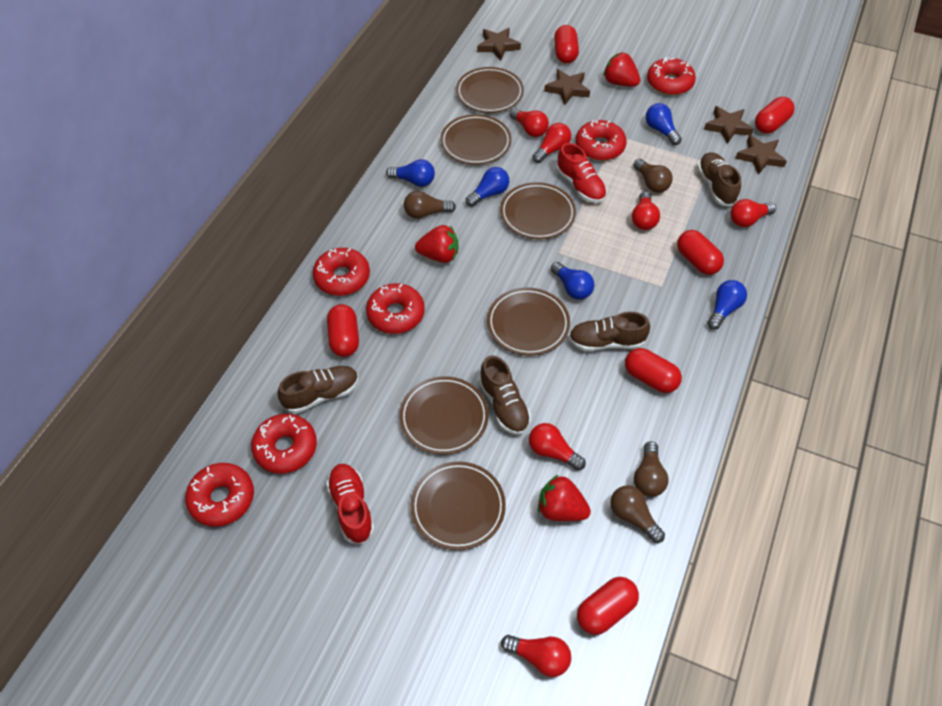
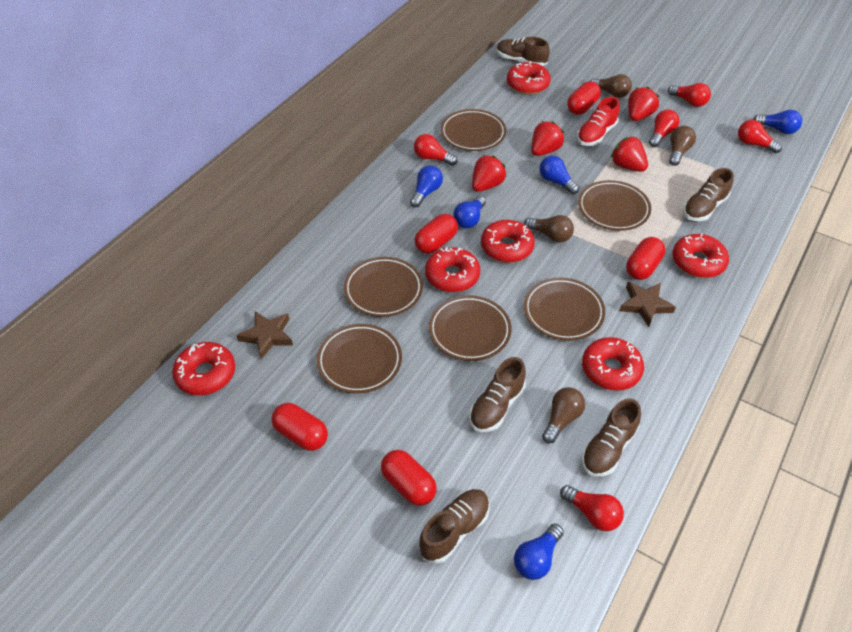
brown shoe: 4 -> 5
brown star: 4 -> 2
red capsule: 6 -> 5
red light bulb: 6 -> 5
red shoe: 2 -> 1
red strawberry: 3 -> 4

